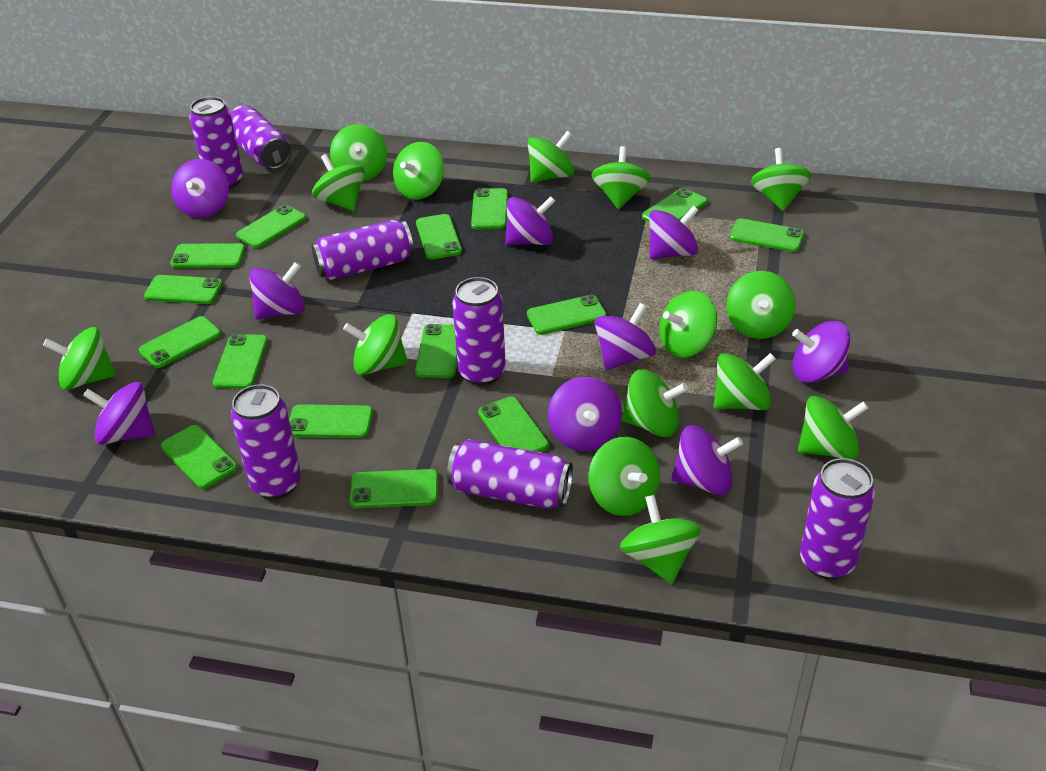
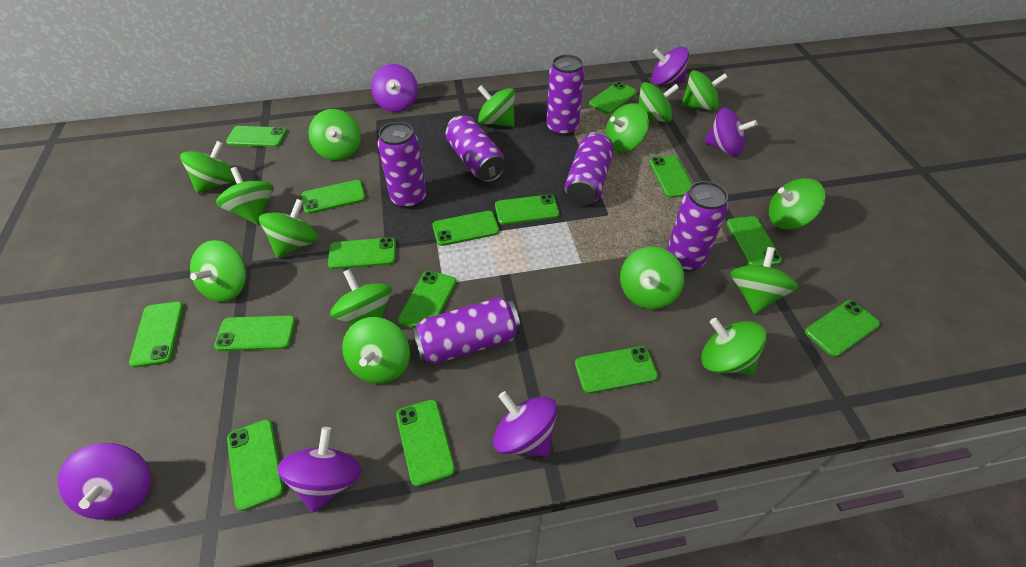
purple can: 7 -> 6
purple spinning top: 9 -> 6

